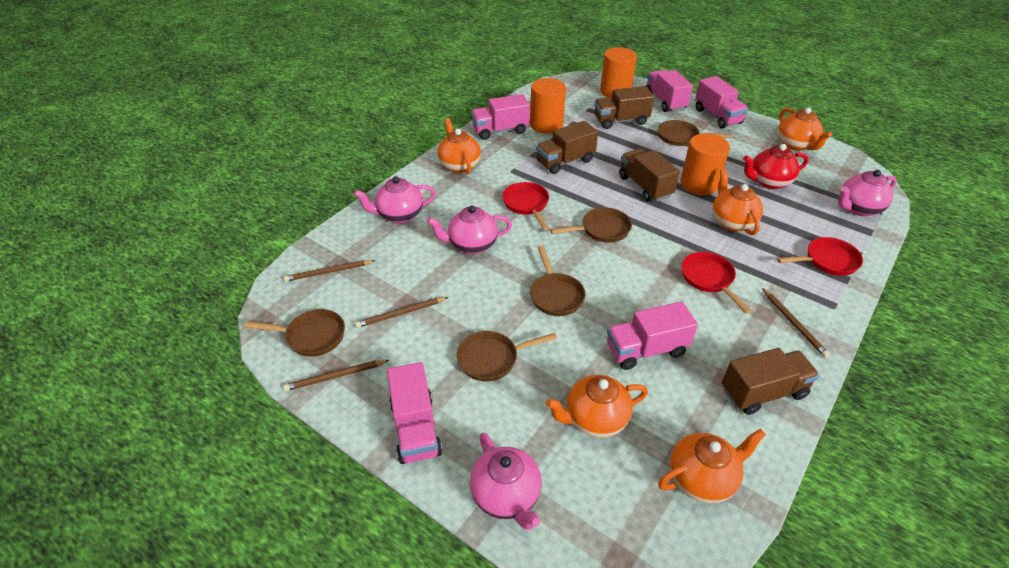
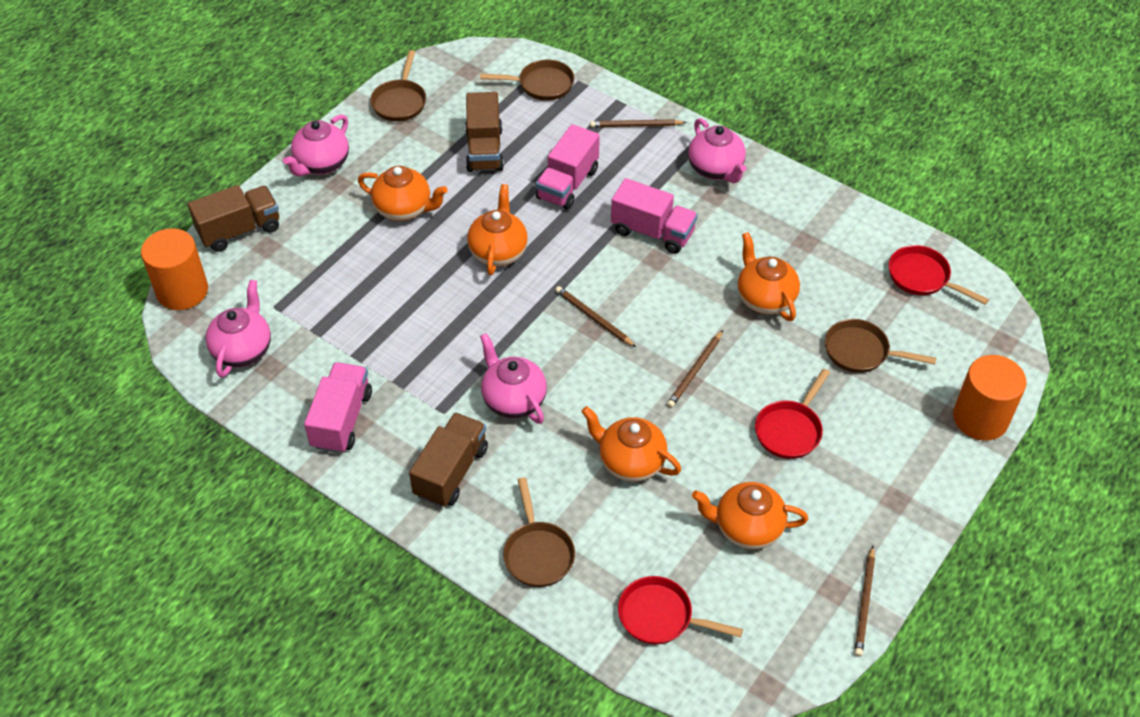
brown pan: 5 -> 4
brown truck: 4 -> 3
orange cylinder: 3 -> 2
pink truck: 5 -> 3
red teapot: 1 -> 0

